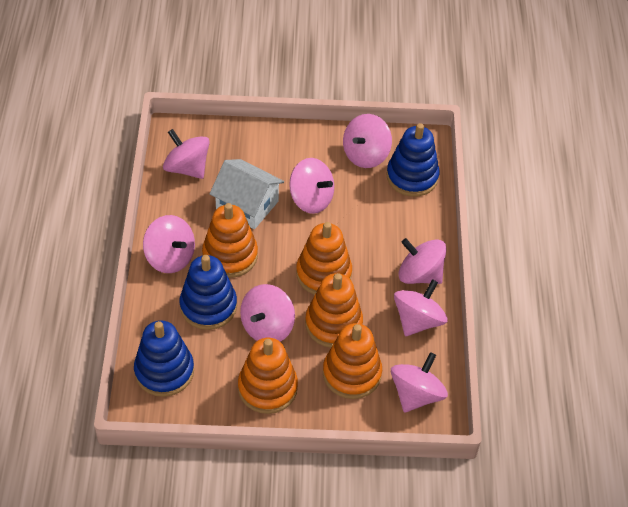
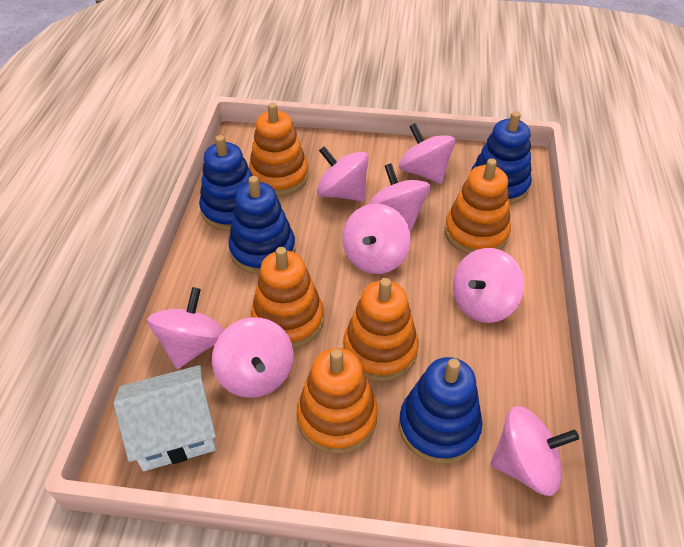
blue stacking toy: 3 -> 4

